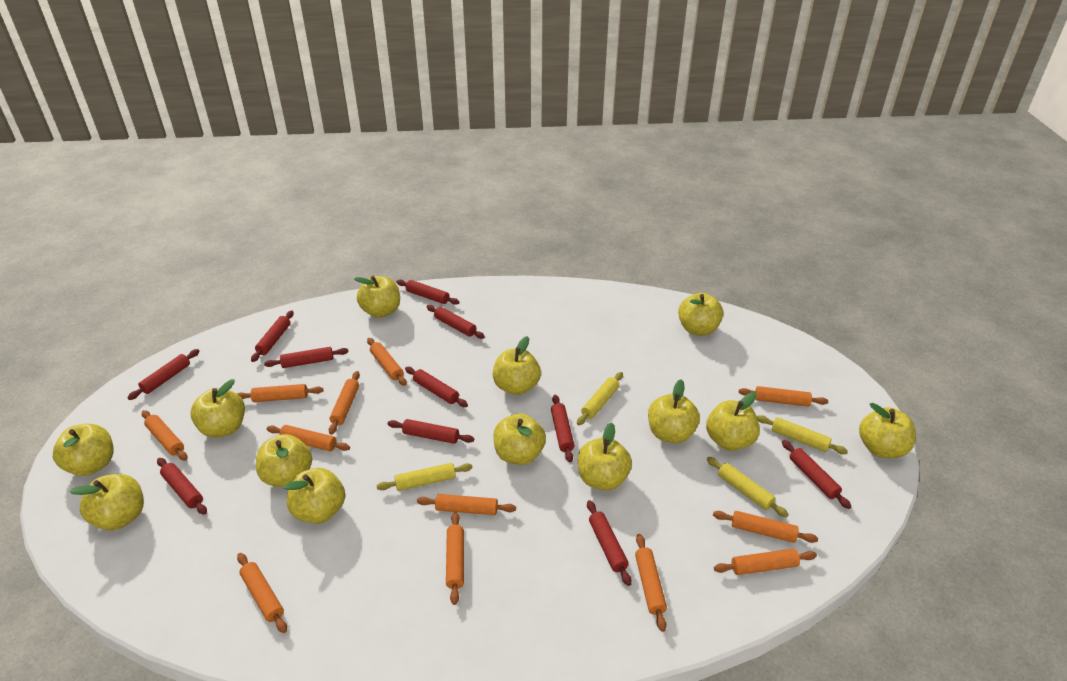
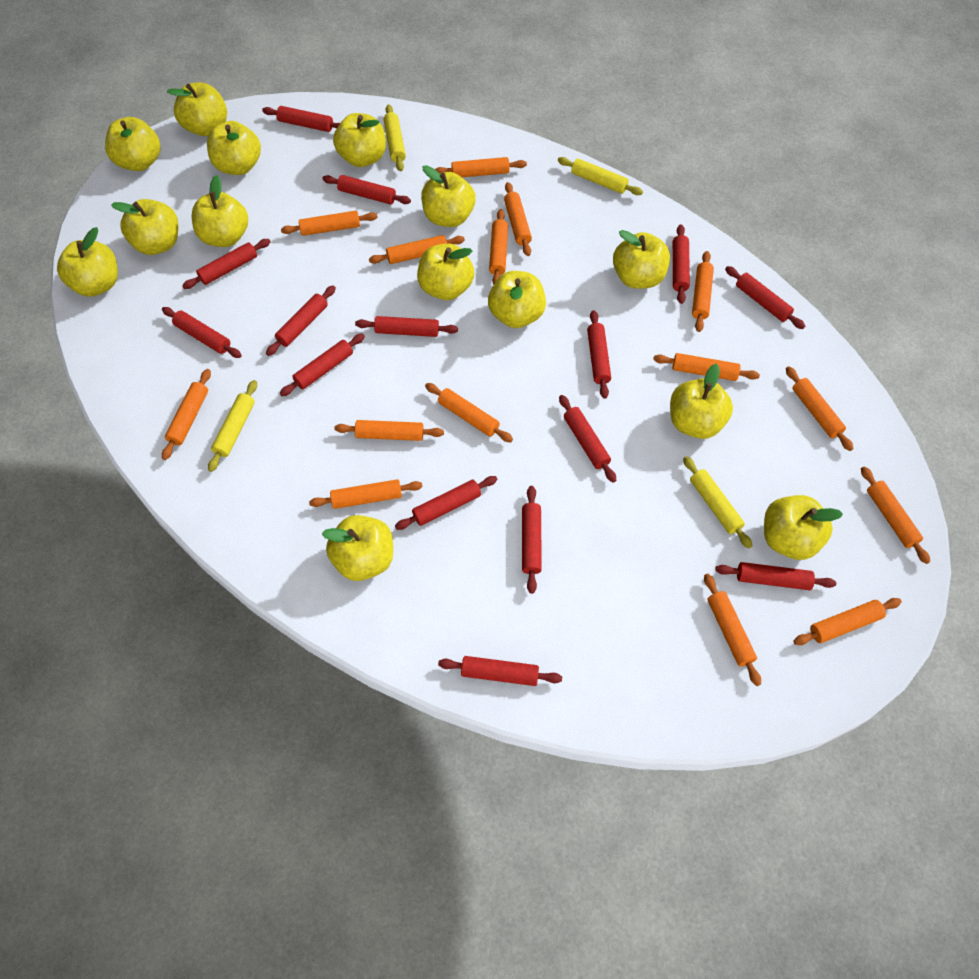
orange rolling pin: 12 -> 15
red rolling pin: 11 -> 15
yellow apple: 13 -> 14

